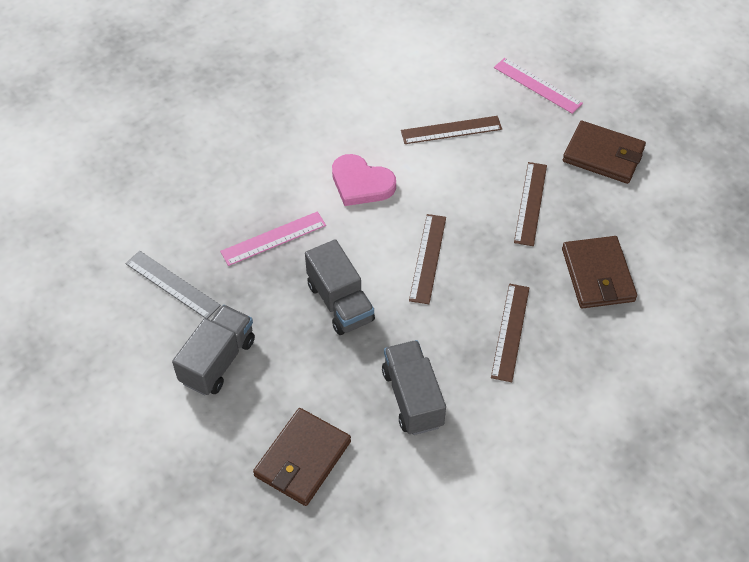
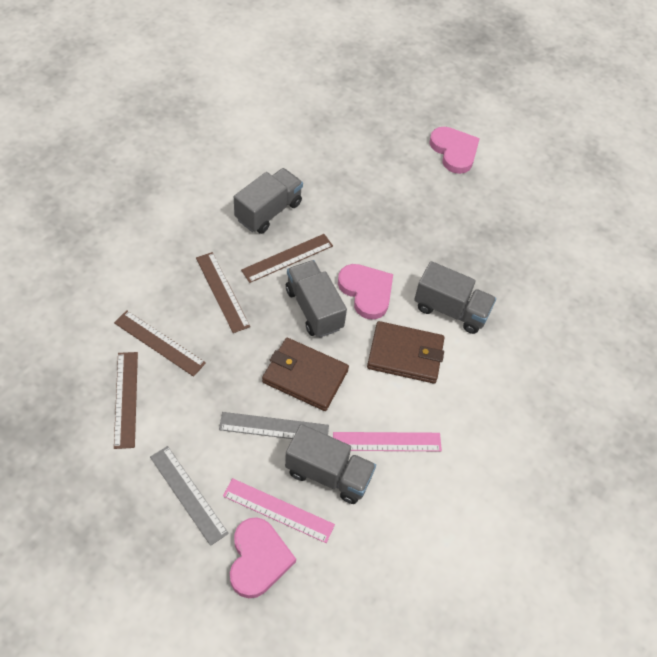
brown wallet: 3 -> 2
grey ruler: 1 -> 2
grey truck: 3 -> 4
pink heart: 1 -> 3

